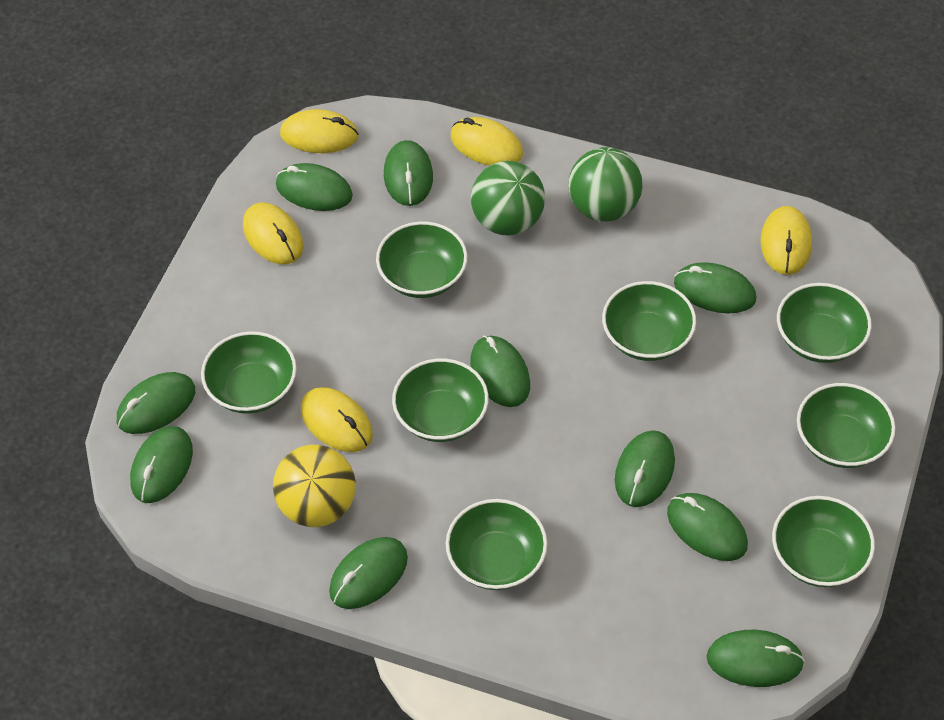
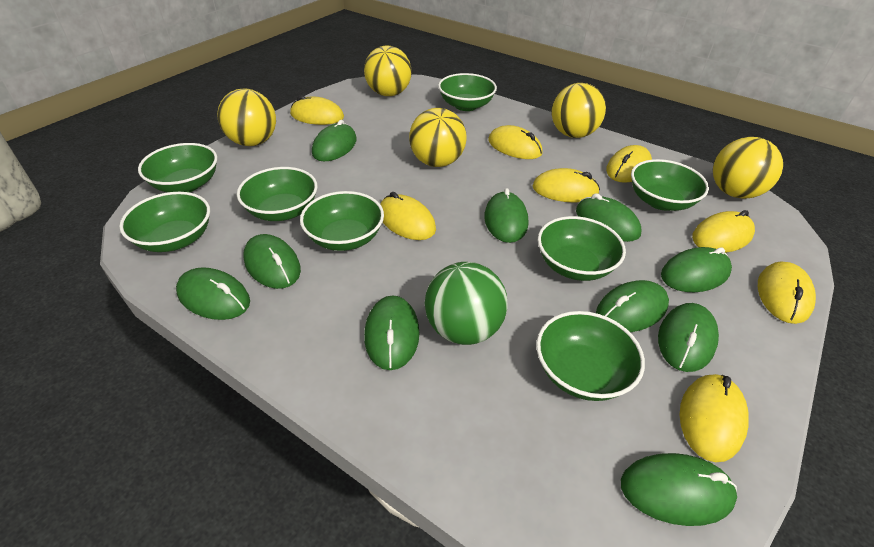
green ball: 2 -> 1
yellow ball: 1 -> 5
yellow mouse: 5 -> 8

